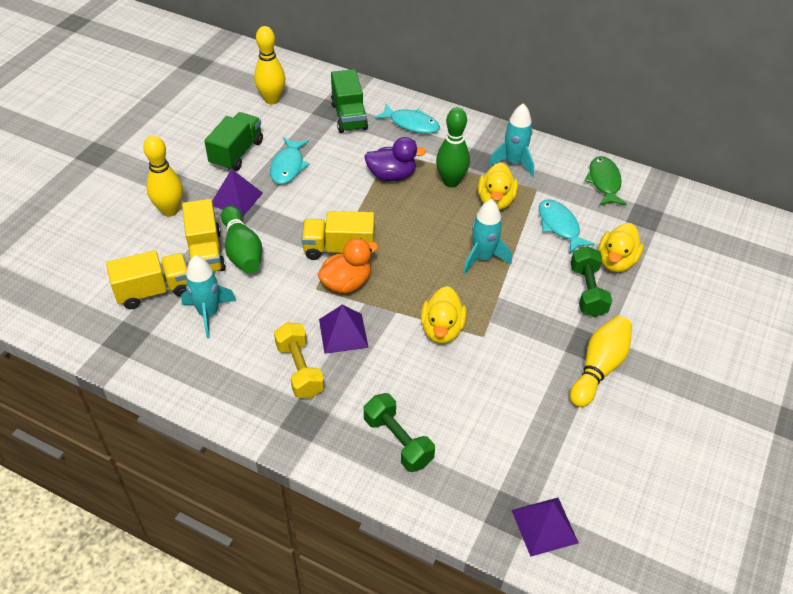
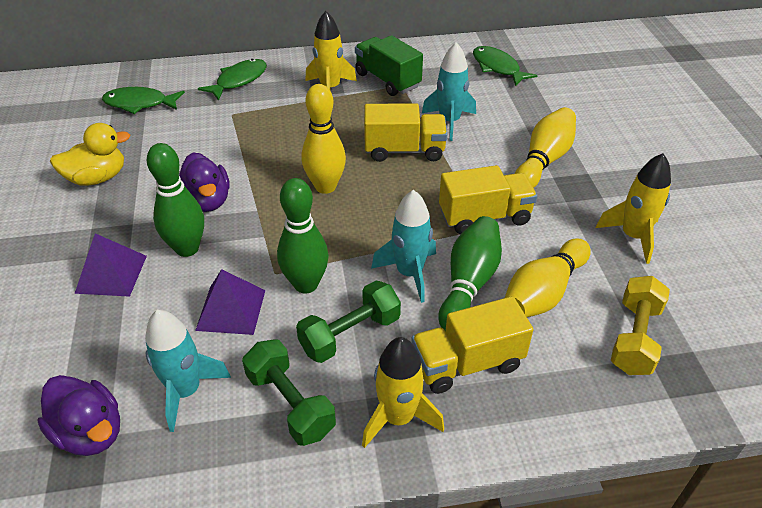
green bowling pin: 2 -> 3
green fish: 1 -> 3
green truck: 2 -> 1
orange duck: 1 -> 0
purple duck: 1 -> 2
purple pyramid: 3 -> 2
turquoise fish: 3 -> 0
yellow duck: 3 -> 1
yellow rocket: 0 -> 3

